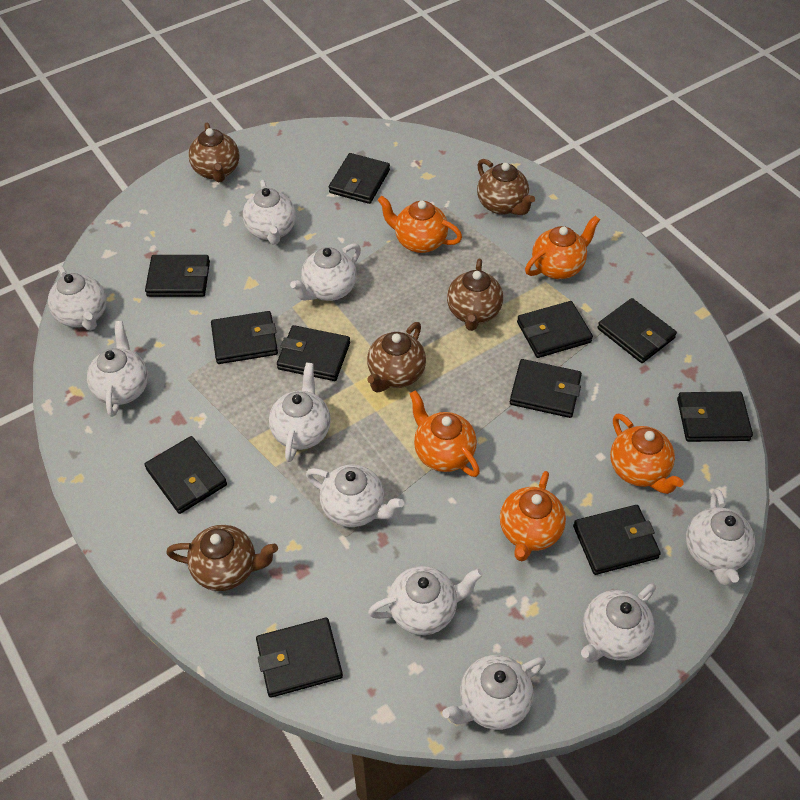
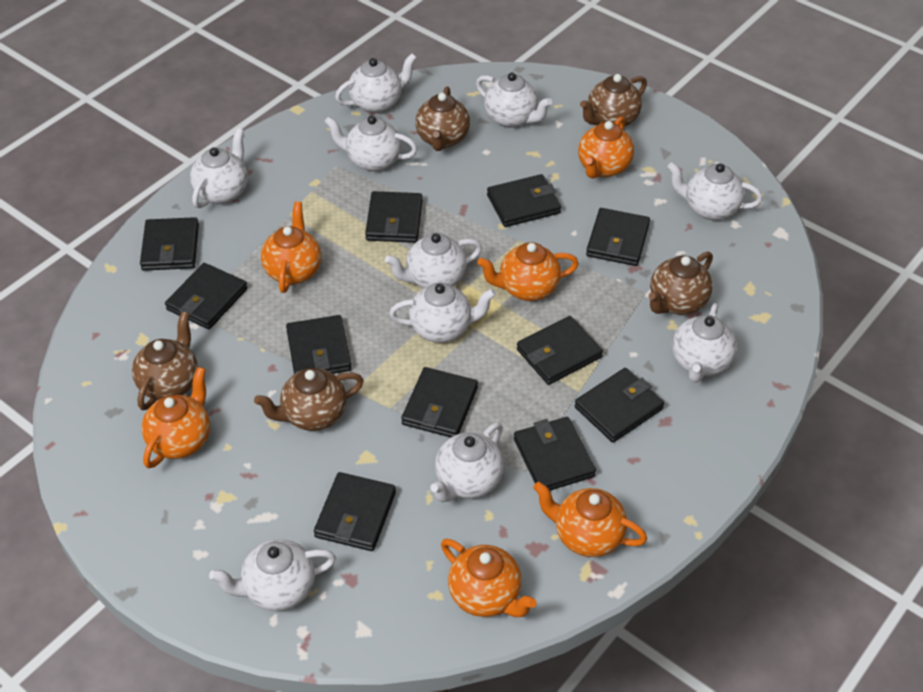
orange teapot: 5 -> 6

